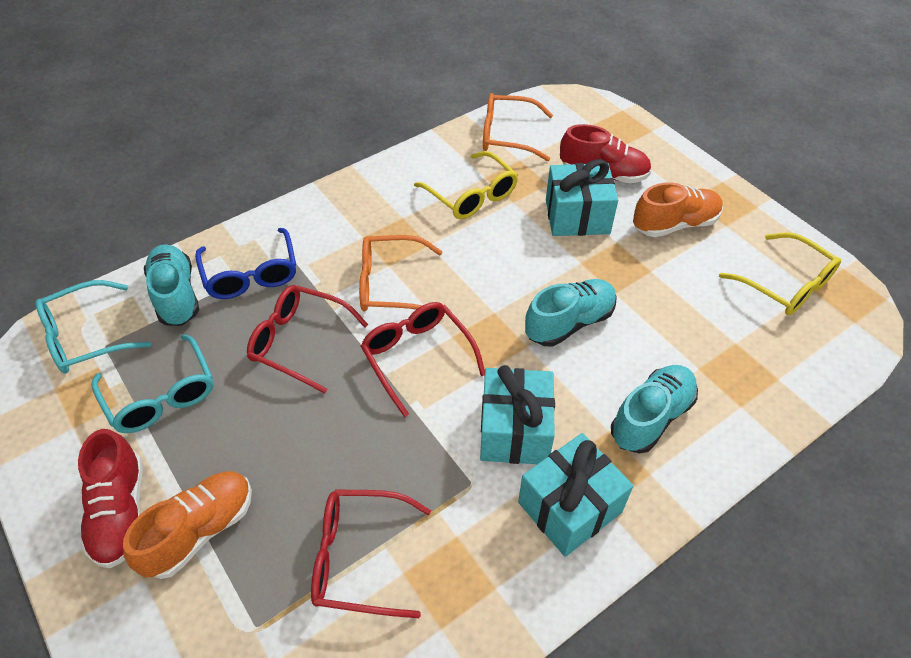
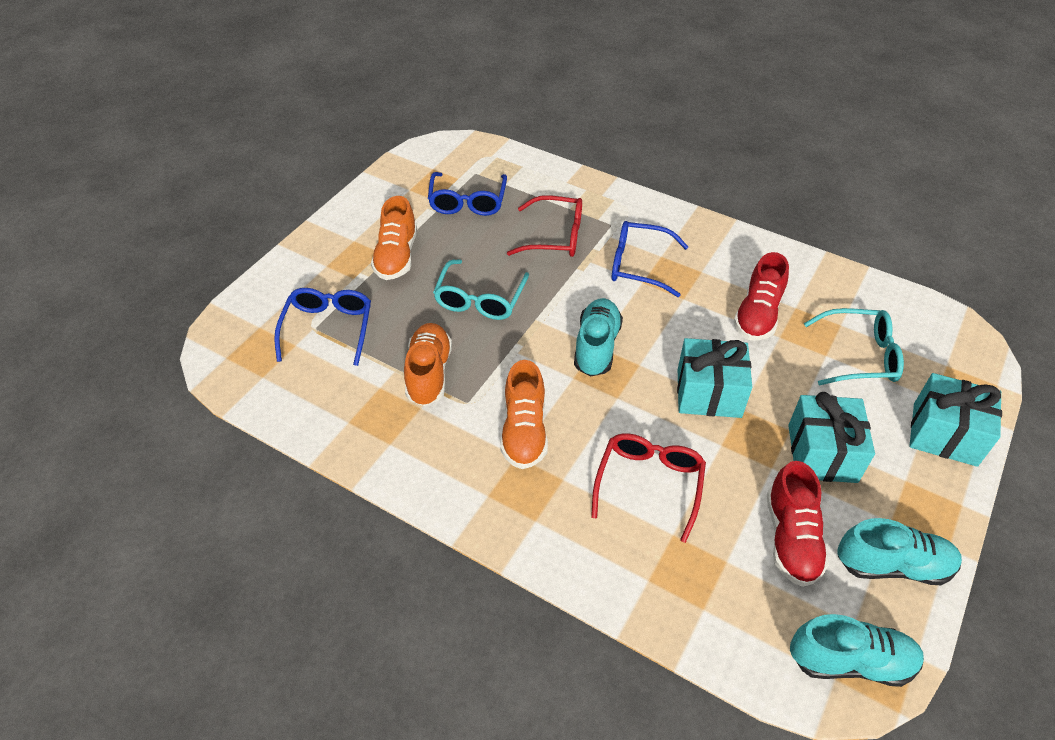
blue glasses: 1 -> 3
orange glasses: 2 -> 0
orange shoe: 2 -> 3
red glasses: 3 -> 2
yellow glasses: 2 -> 0

